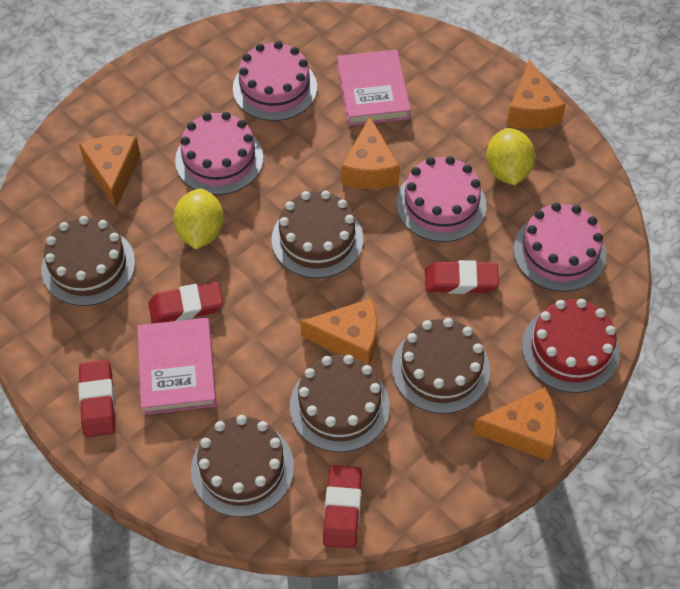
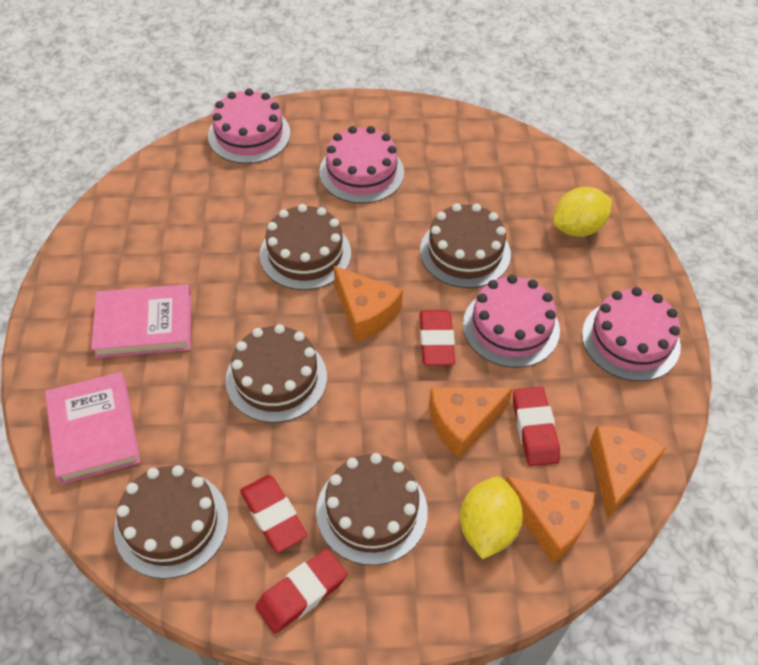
orange cheese: 5 -> 4
red cake: 1 -> 0

